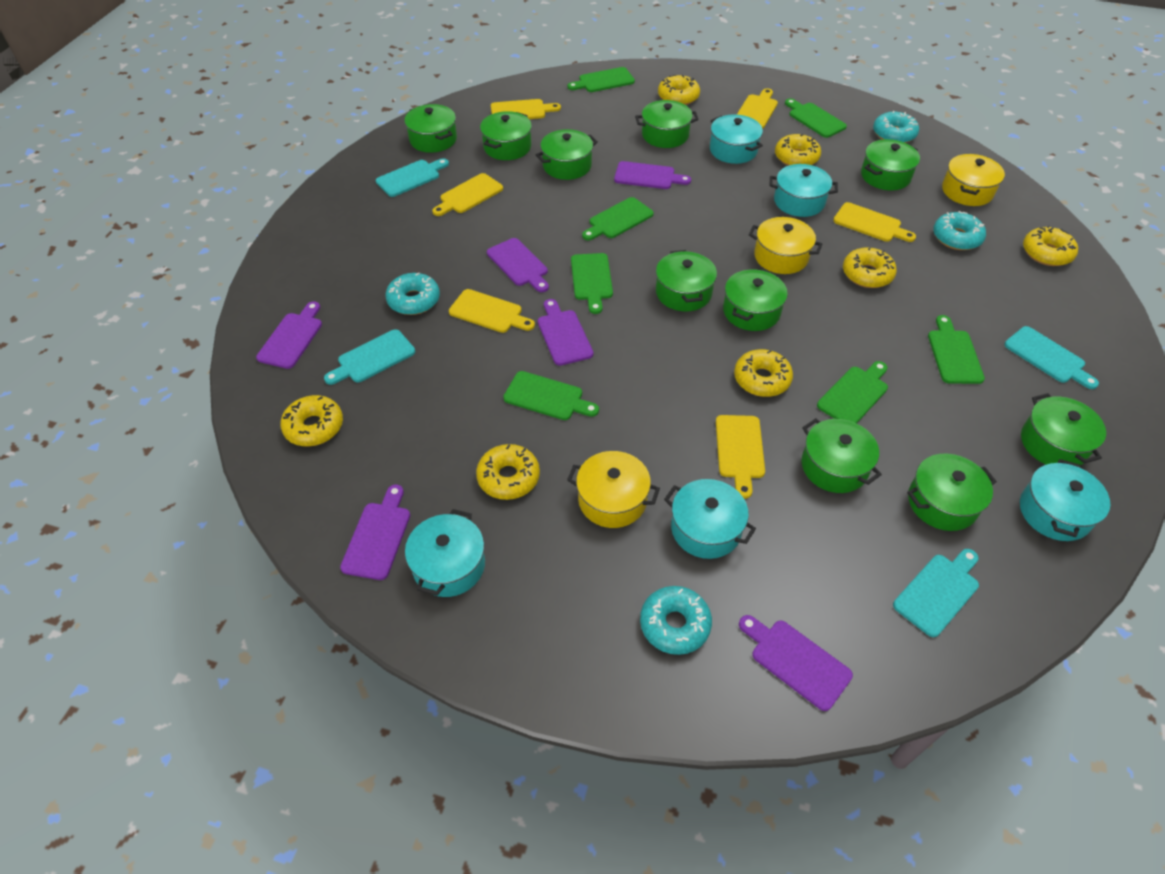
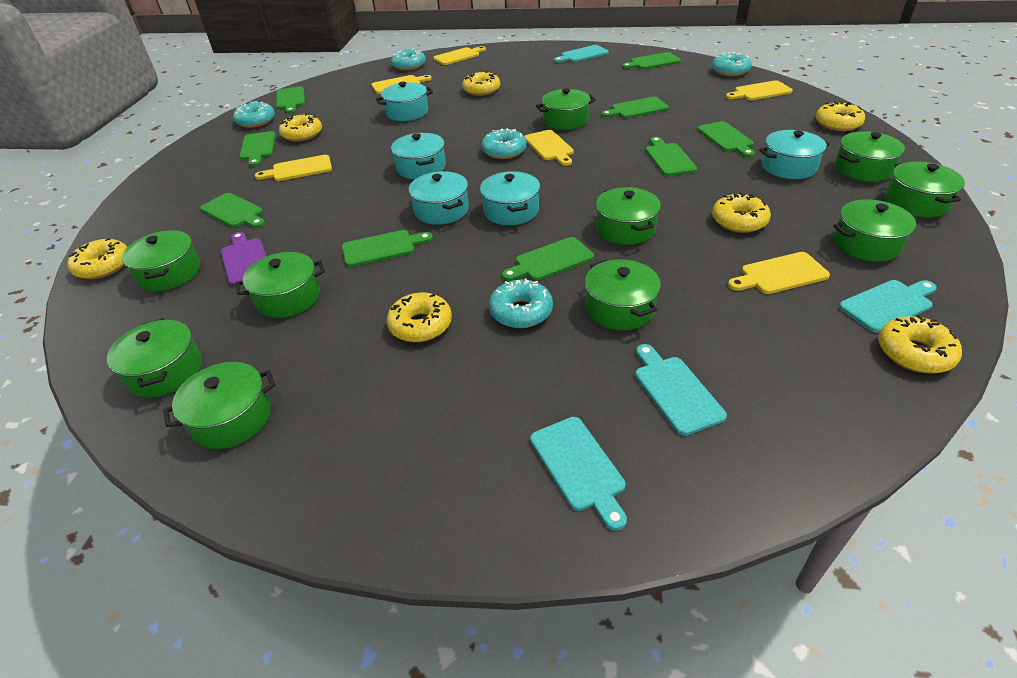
green cutting board: 7 -> 9
purple cutting board: 6 -> 1
turquoise donut: 4 -> 5
yellow pot: 3 -> 0

